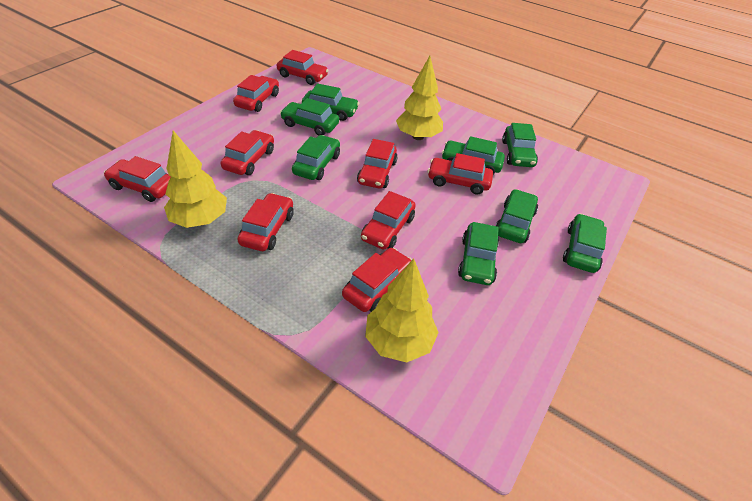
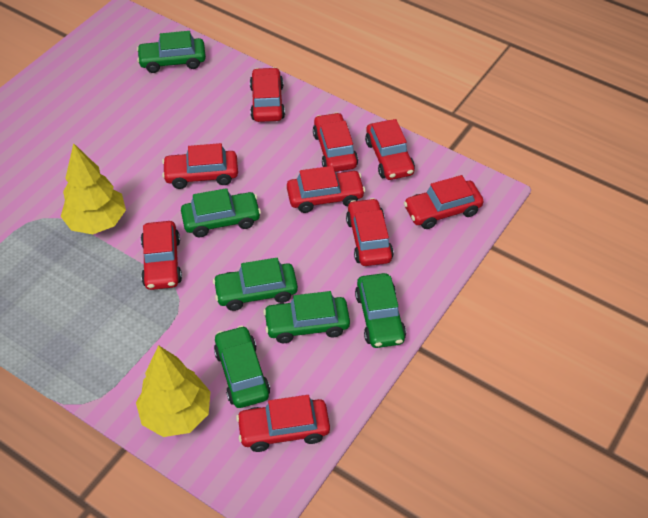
green car: 8 -> 6
yellow tree: 3 -> 2

